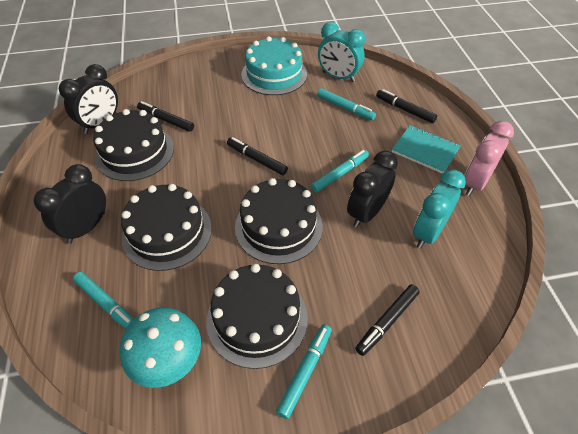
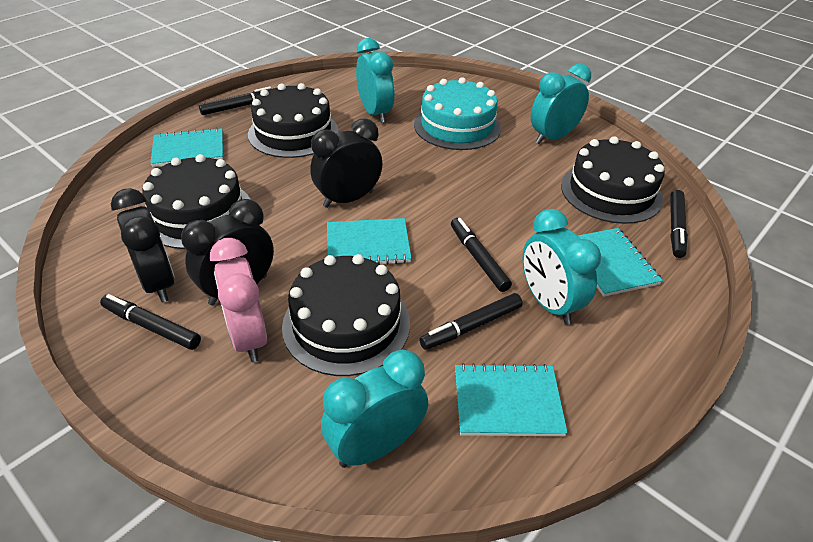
black marker: 4 -> 5
turquoise clock: 2 -> 4
turquoise marker: 4 -> 0
turquoise mushroom: 1 -> 0
turquoise notebook: 1 -> 4

